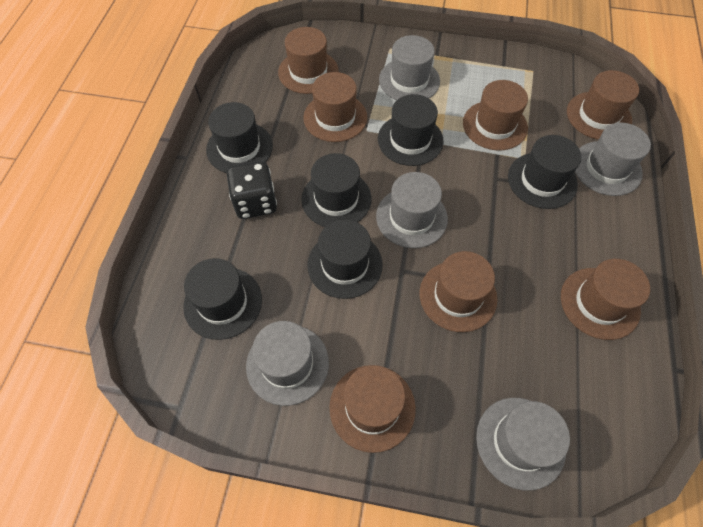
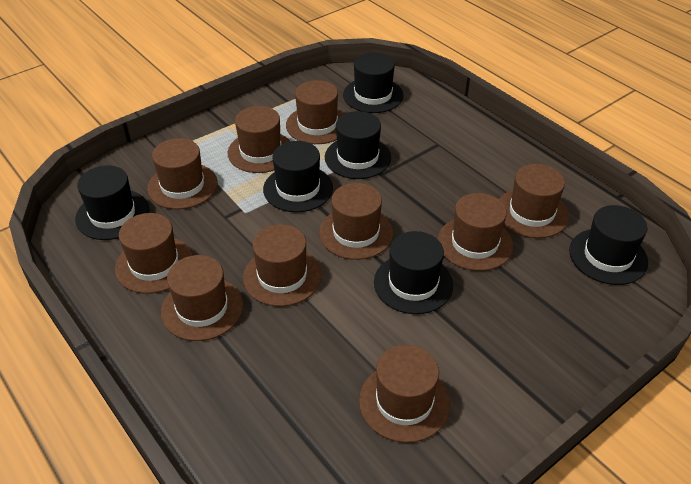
black dice: 1 -> 0
brown hat: 7 -> 10
grey hat: 5 -> 0

